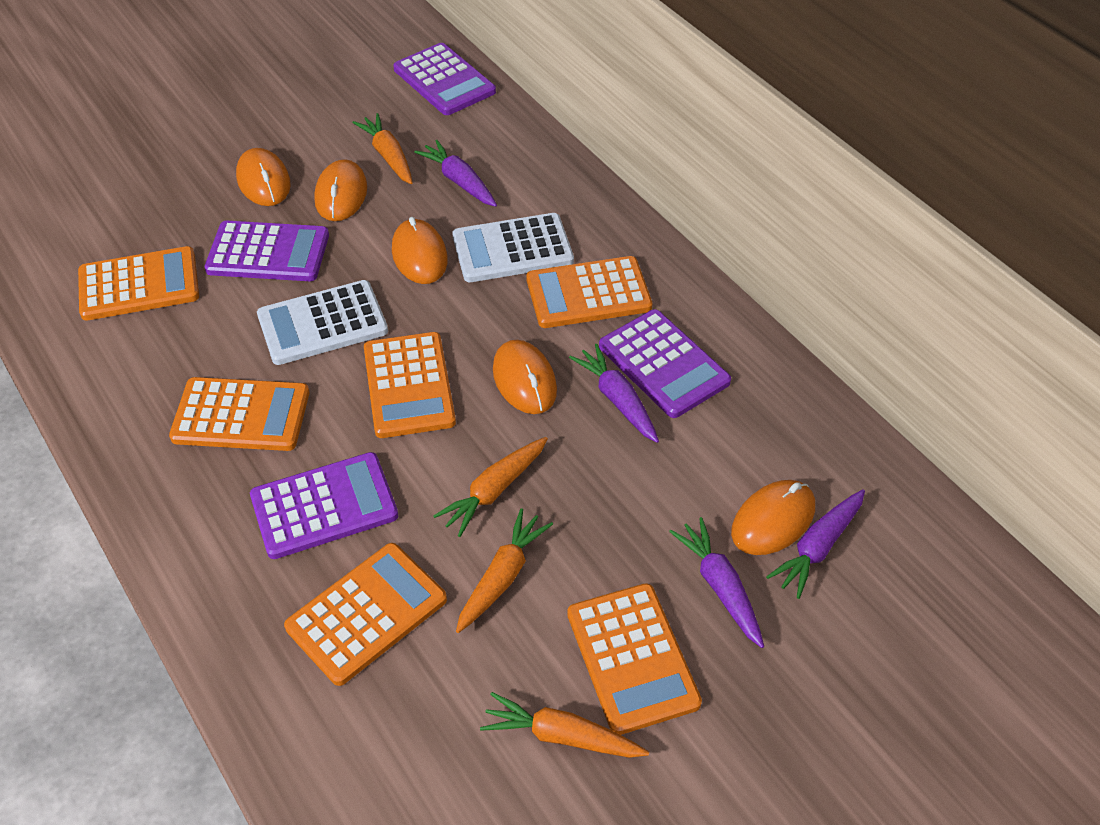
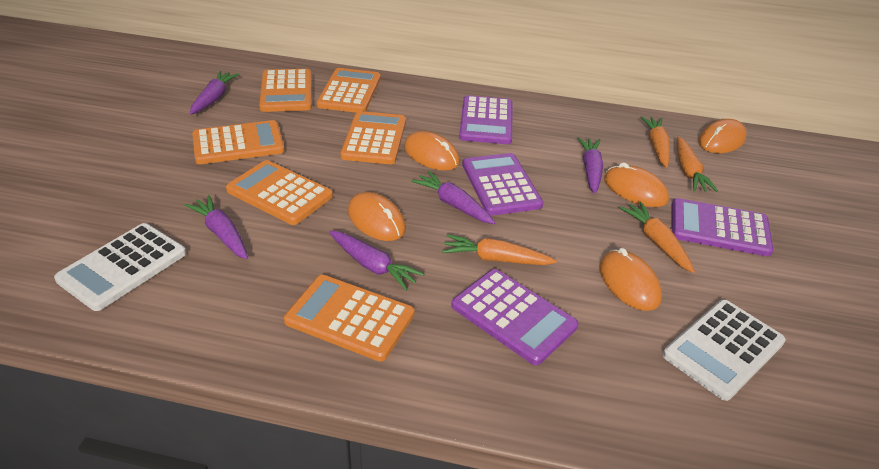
purple carrot: 4 -> 5

